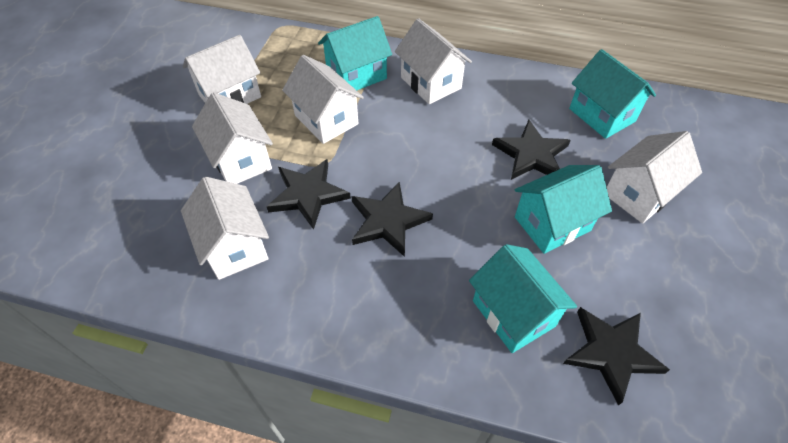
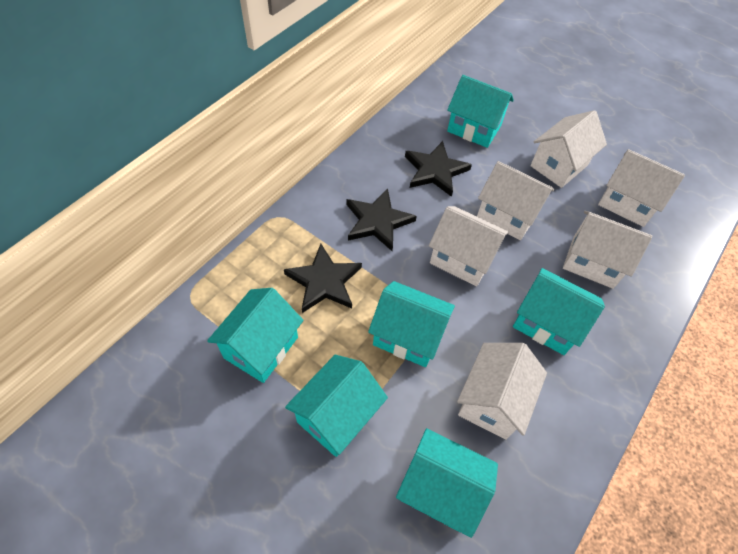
black star: 4 -> 3
turquoise house: 4 -> 6

